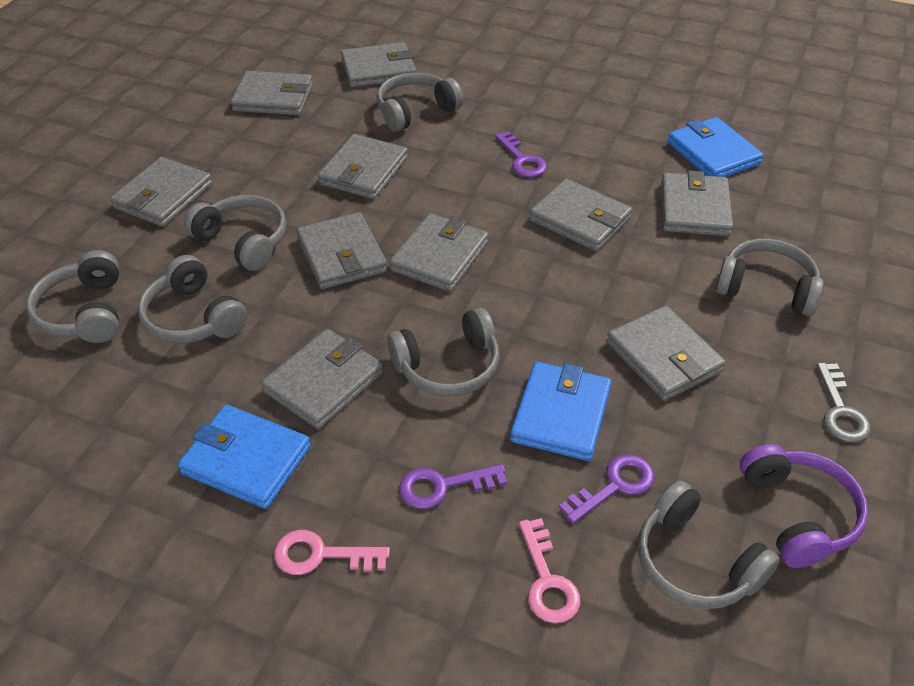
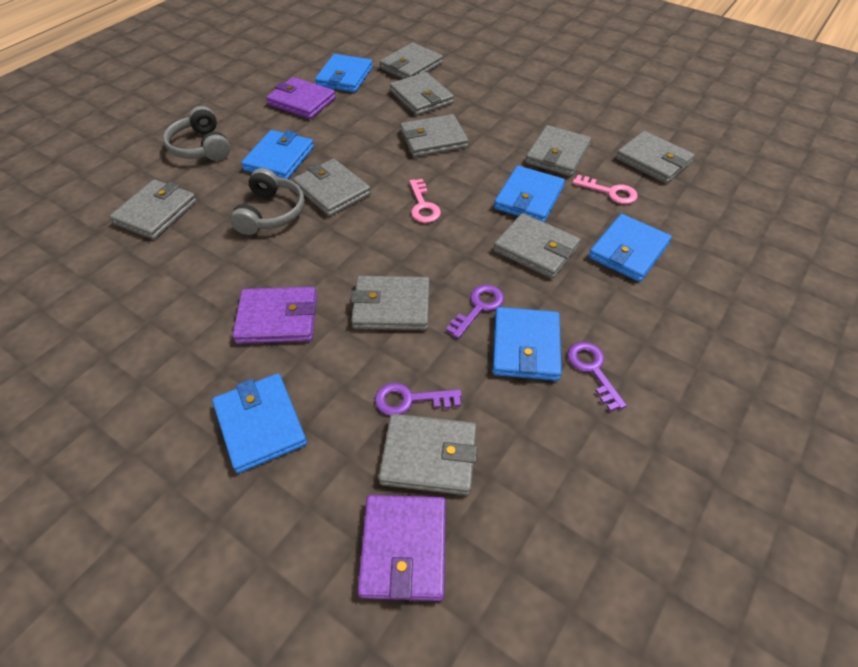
blue wallet: 3 -> 6
grey headphones: 7 -> 2
grey key: 1 -> 0
purple headphones: 1 -> 0
purple wallet: 0 -> 3

